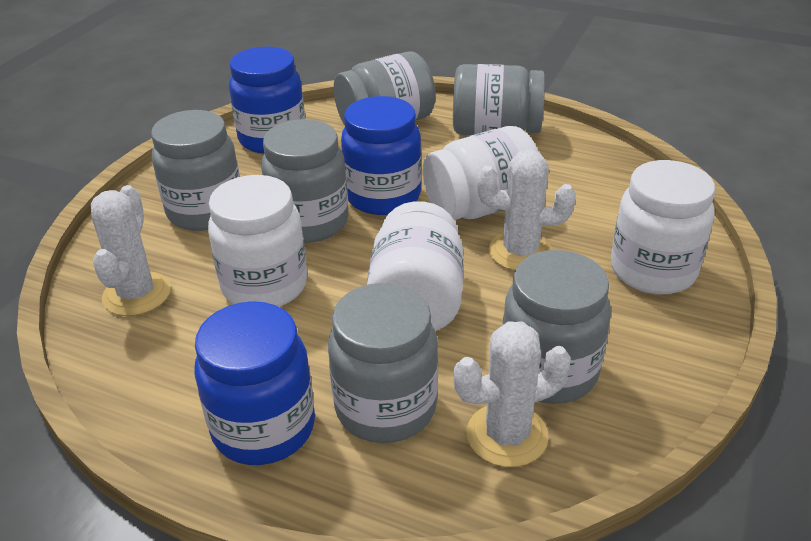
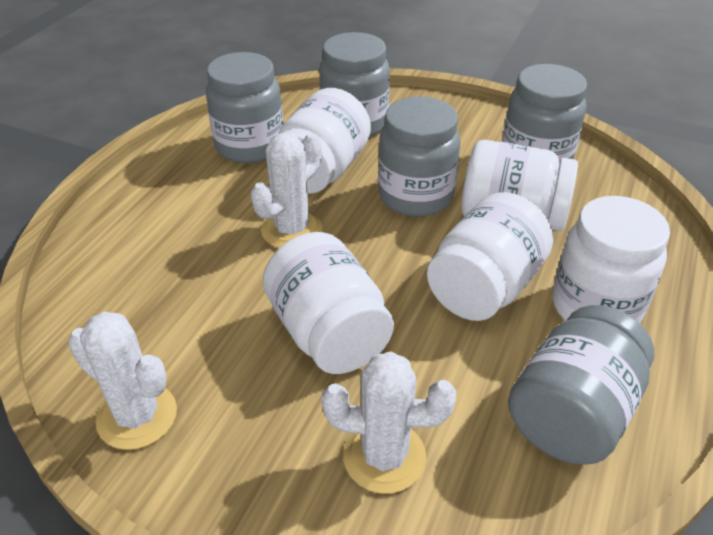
blue jar: 3 -> 0
grey jar: 6 -> 5
white jar: 4 -> 5

